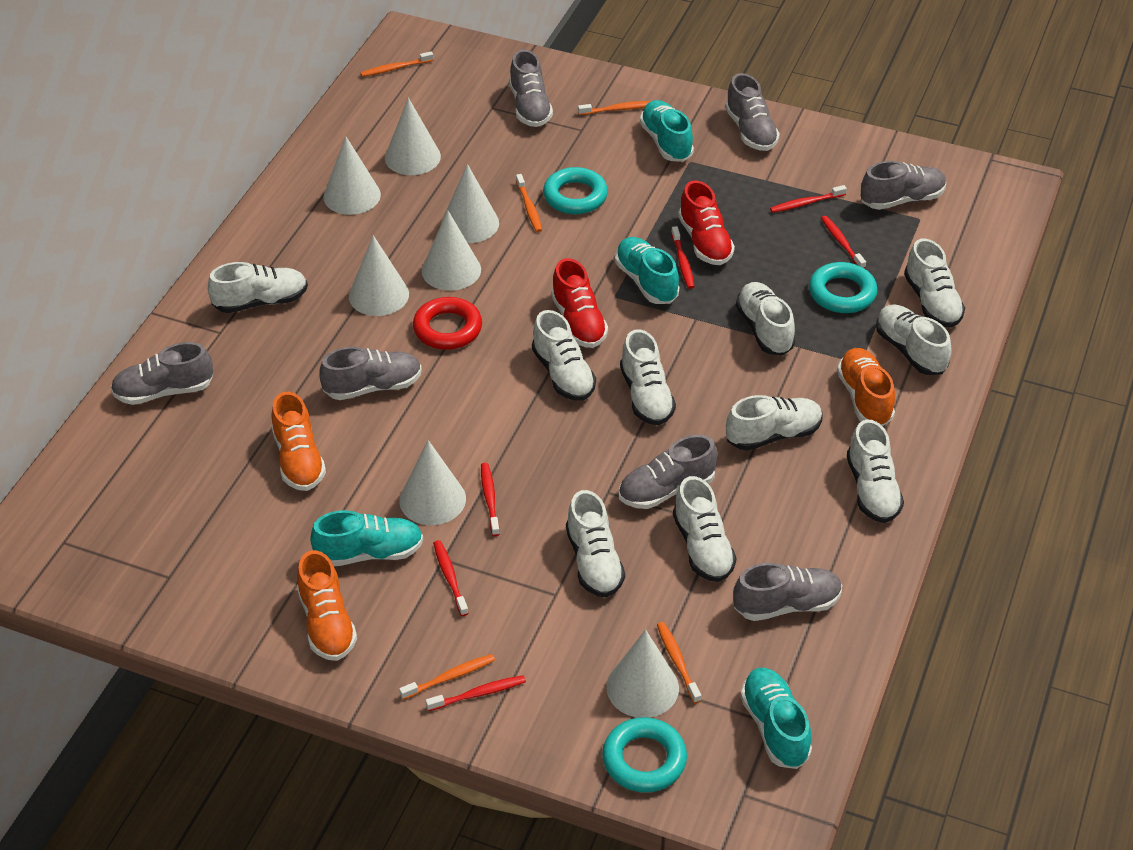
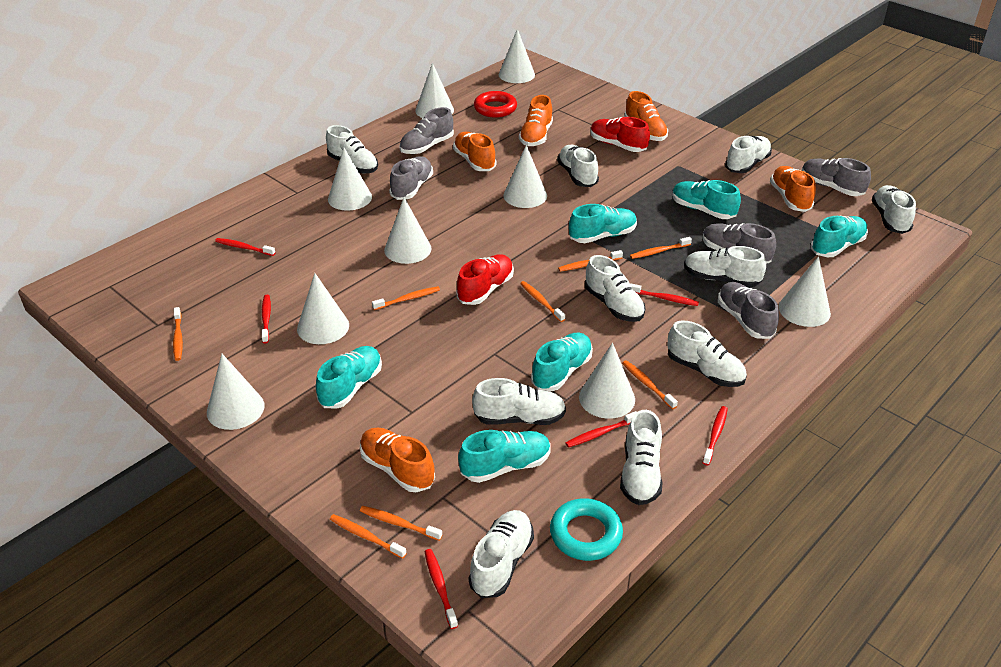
grey shoe: 7 -> 5
orange shoe: 3 -> 5
orange toothbrush: 5 -> 8
turquoise ring: 3 -> 1
turquoise shoe: 4 -> 6
white cone: 7 -> 9

